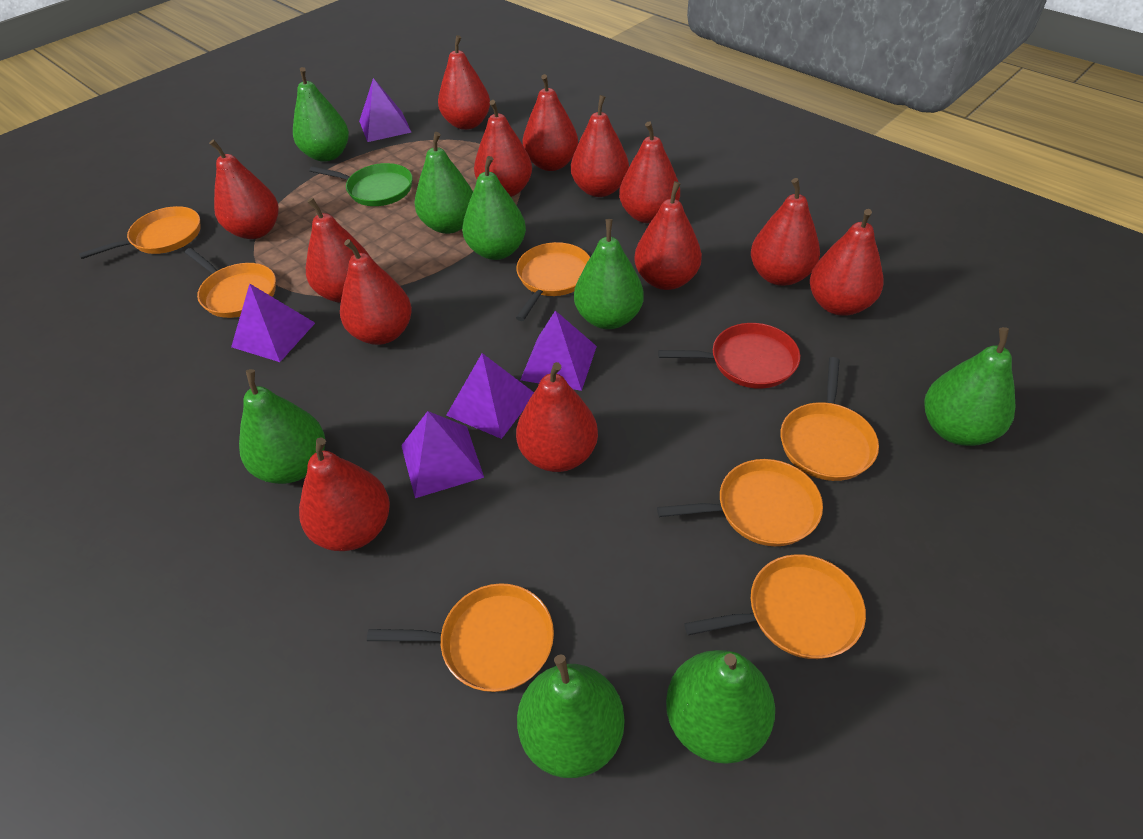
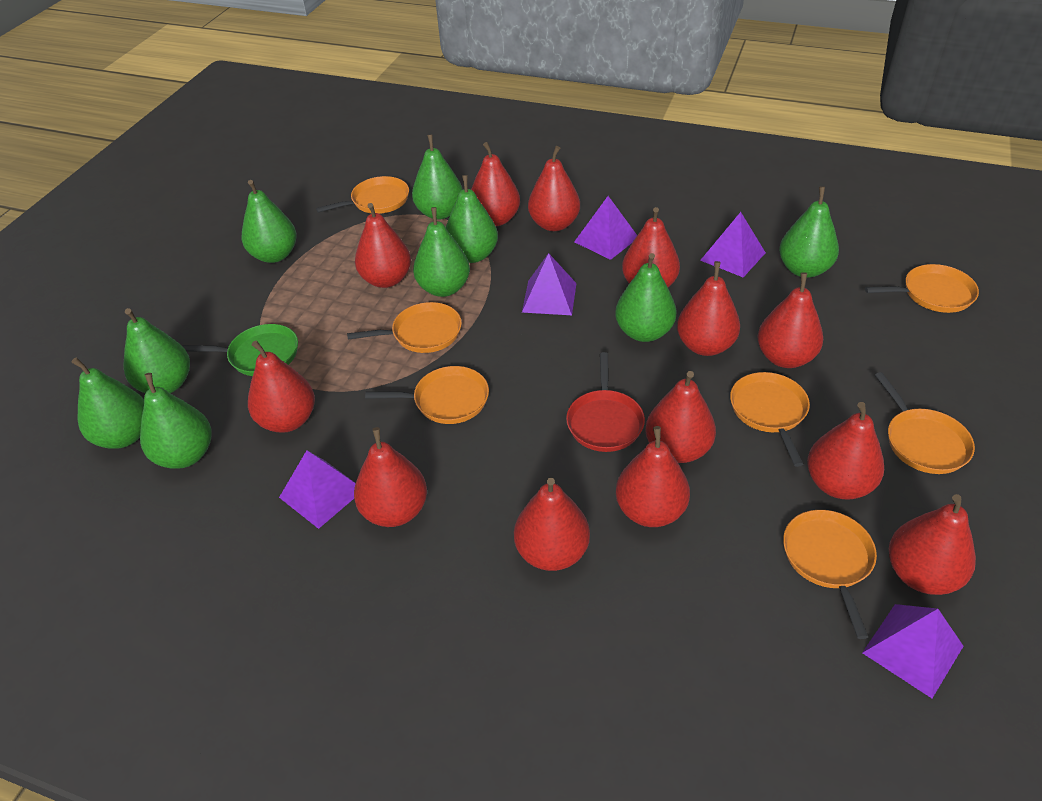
green pear: 8 -> 9

